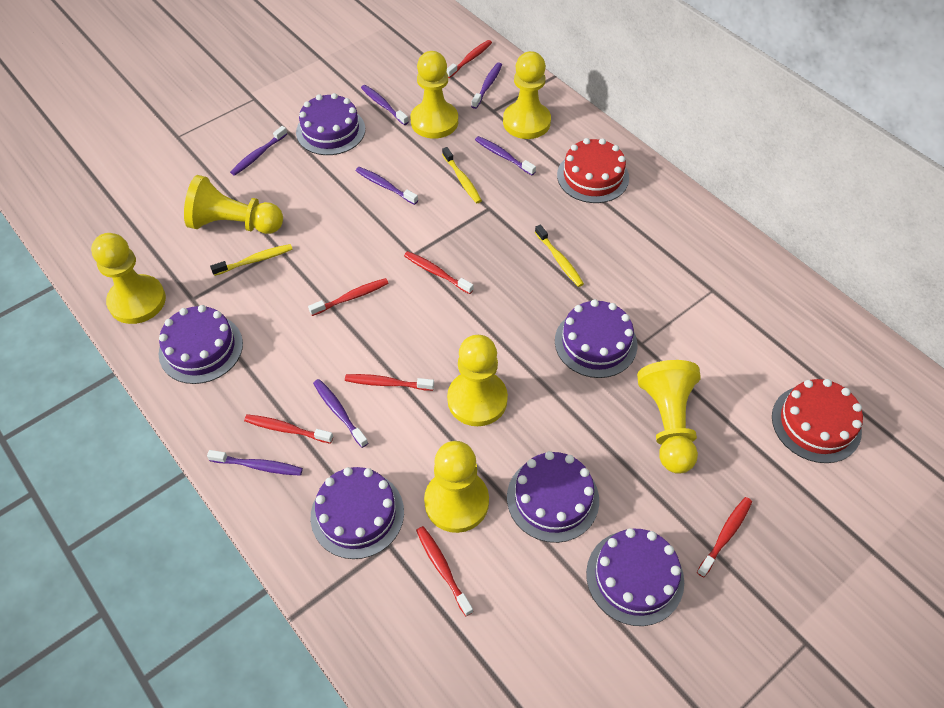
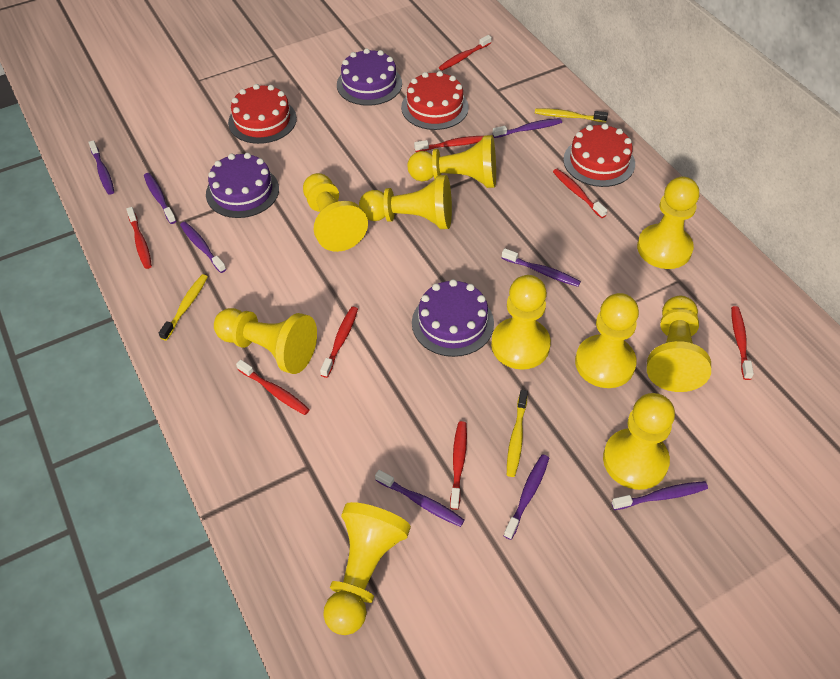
purple cake: 6 -> 3
purple toothbrush: 7 -> 8
red cake: 2 -> 3
red toothbrush: 7 -> 8
yellow pawn: 7 -> 10

